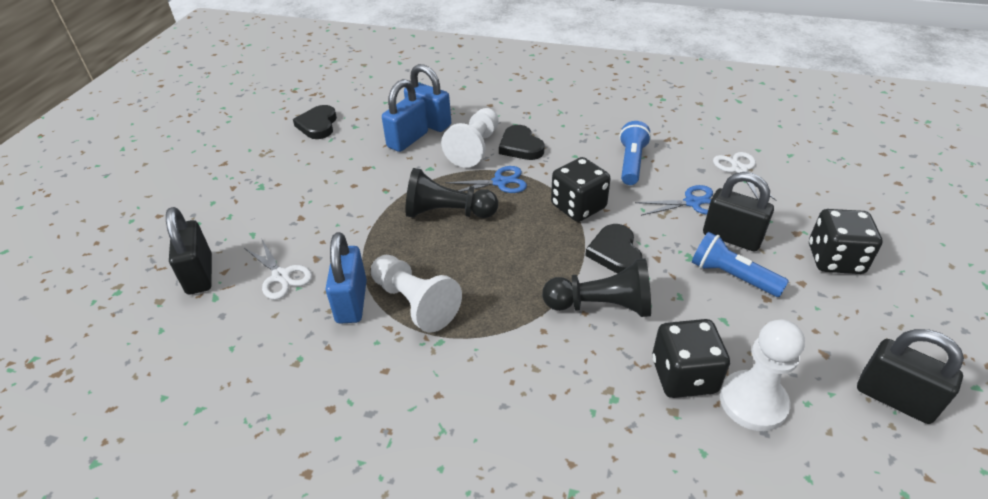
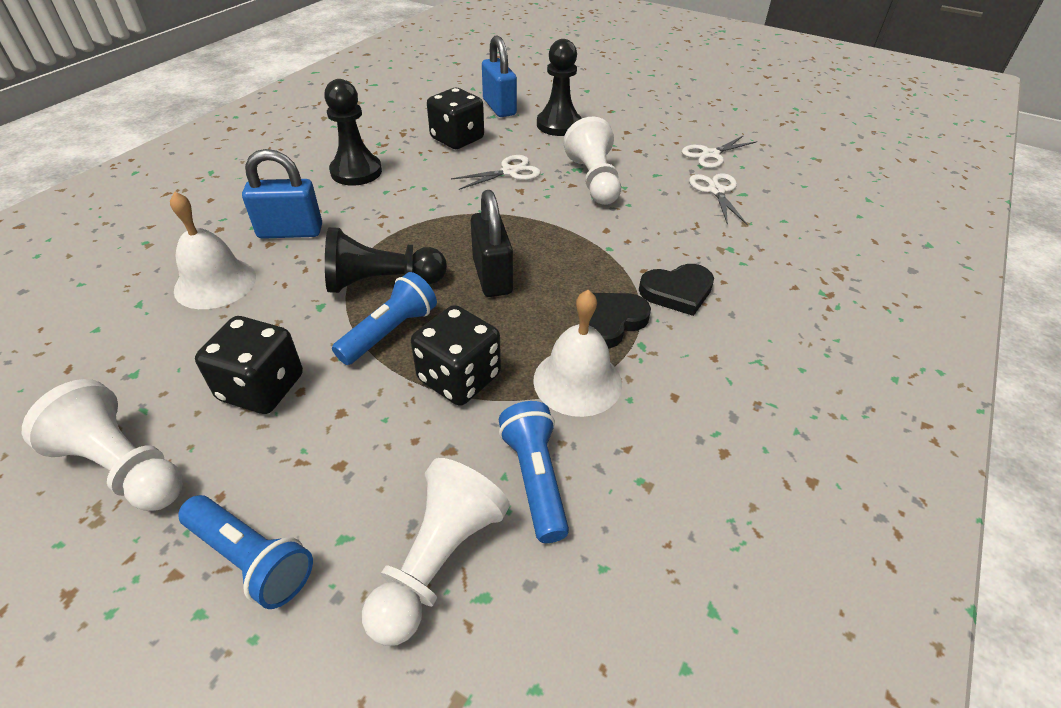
black heart: 3 -> 2
black padlock: 3 -> 1
black pawn: 2 -> 3
blue flashlight: 2 -> 3
blue padlock: 3 -> 2
blue scissors: 2 -> 0
white bell: 0 -> 2
white scissors: 2 -> 3

